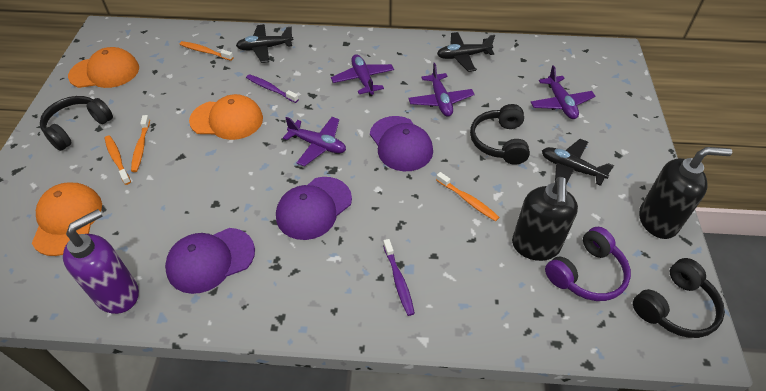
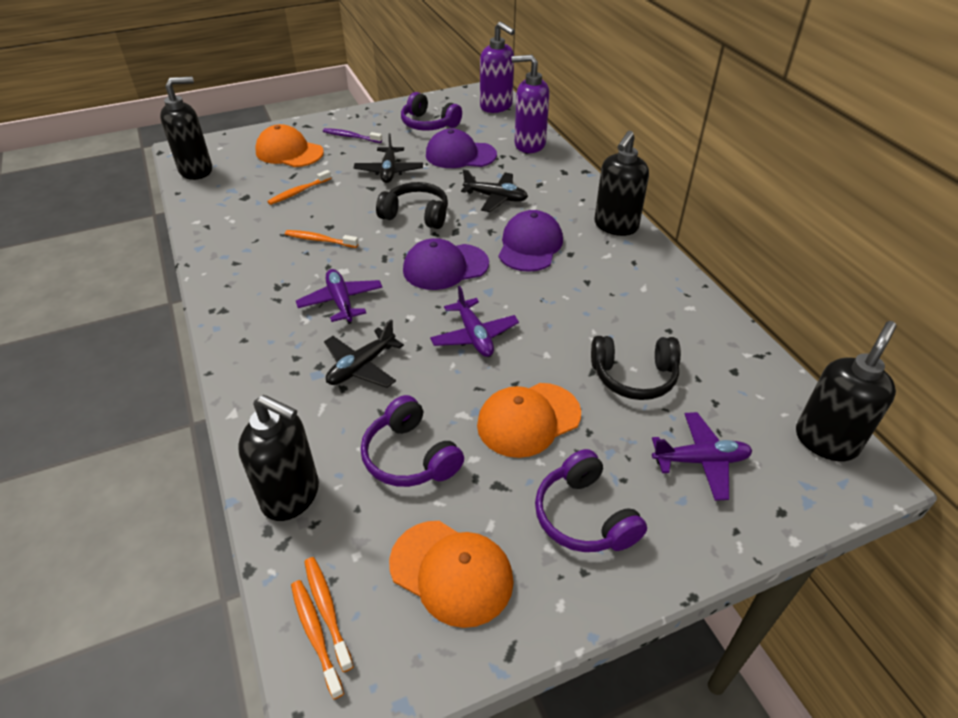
black headphones: 3 -> 2
black soap dispenser: 2 -> 4
purple headphones: 1 -> 3
purple plane: 4 -> 3
purple soap dispenser: 1 -> 2
purple toothbrush: 2 -> 1

